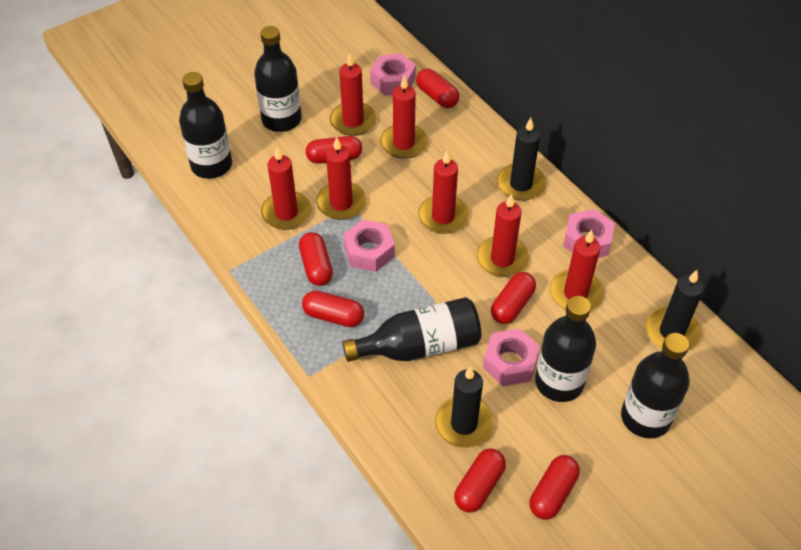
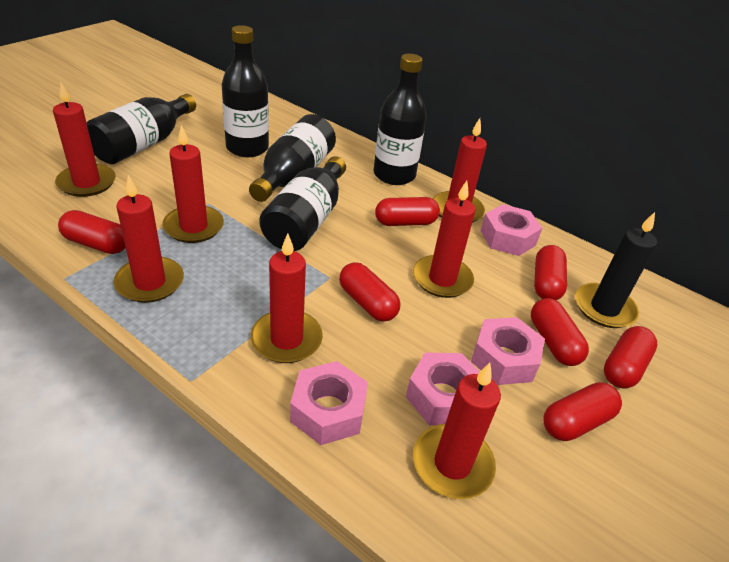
black candle: 3 -> 1

